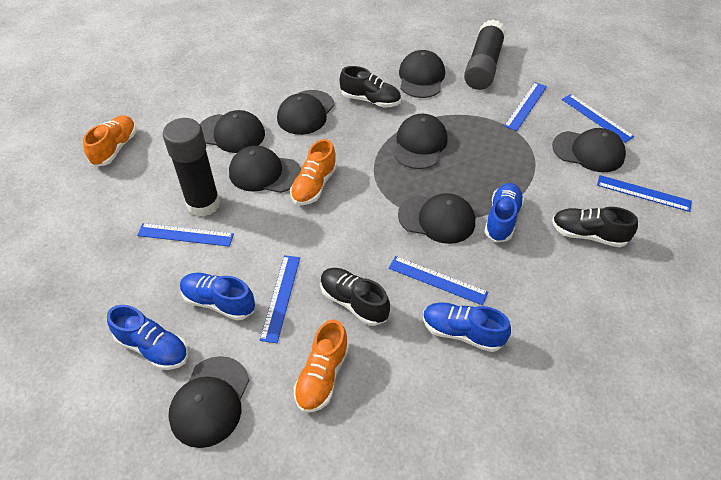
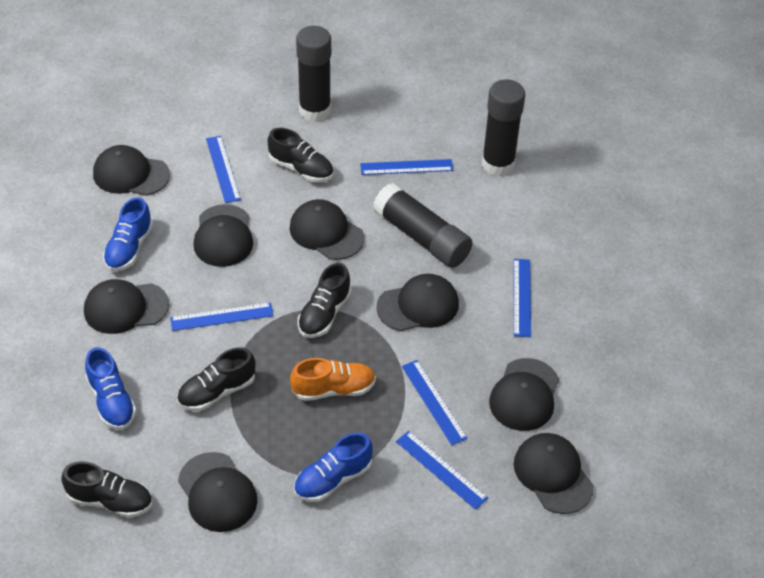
black glue stick: 2 -> 3
black shoe: 3 -> 4
blue shoe: 4 -> 3
orange shoe: 3 -> 1

